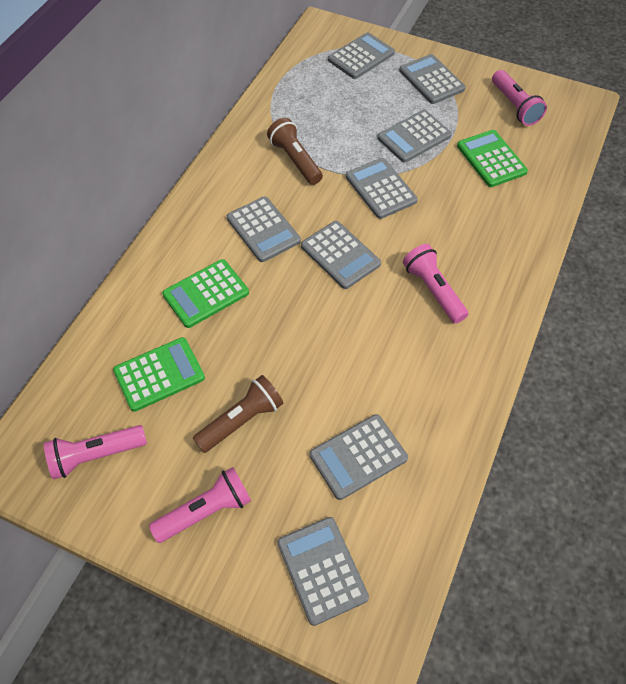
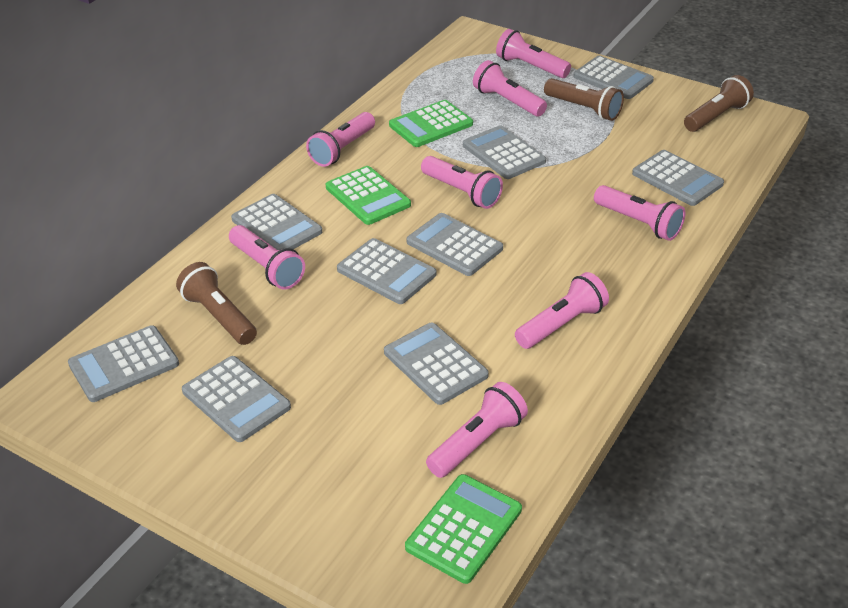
brown flashlight: 2 -> 3
grey calculator: 8 -> 9
pink flashlight: 4 -> 8

